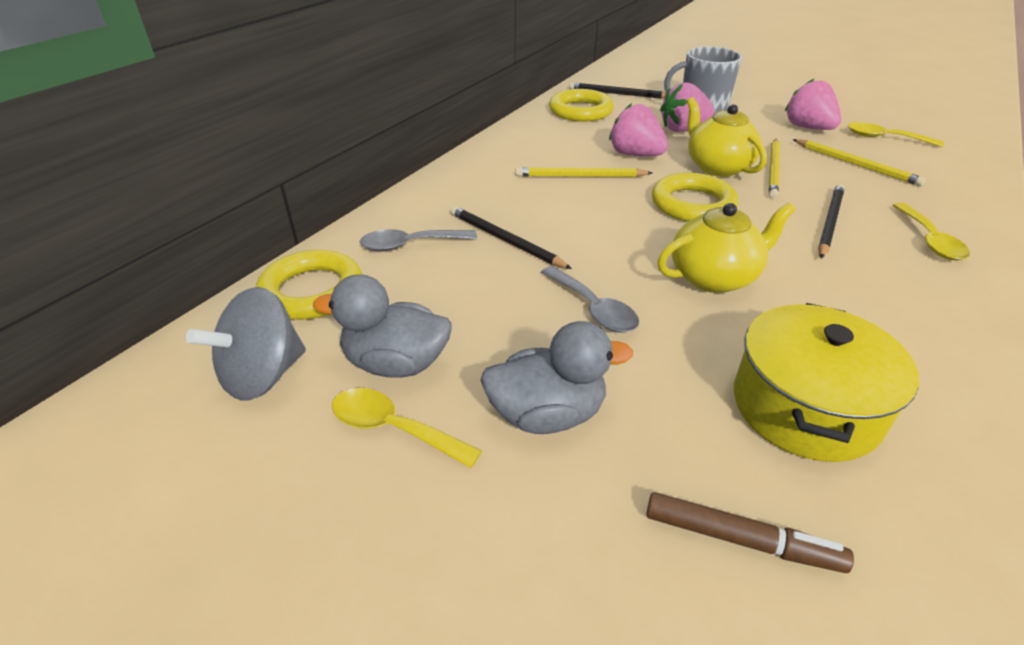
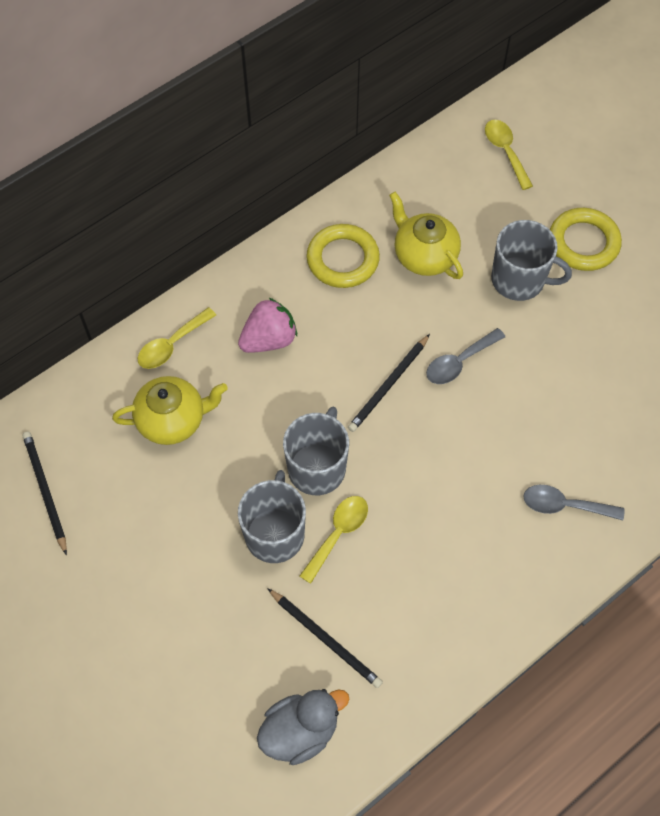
brown marker: 1 -> 0
grey duck: 2 -> 1
grey mug: 1 -> 3
grey spinning top: 1 -> 0
pink strawberry: 3 -> 1
yellow pencil: 3 -> 0
yellow pot: 1 -> 0
yellow ring: 3 -> 2

